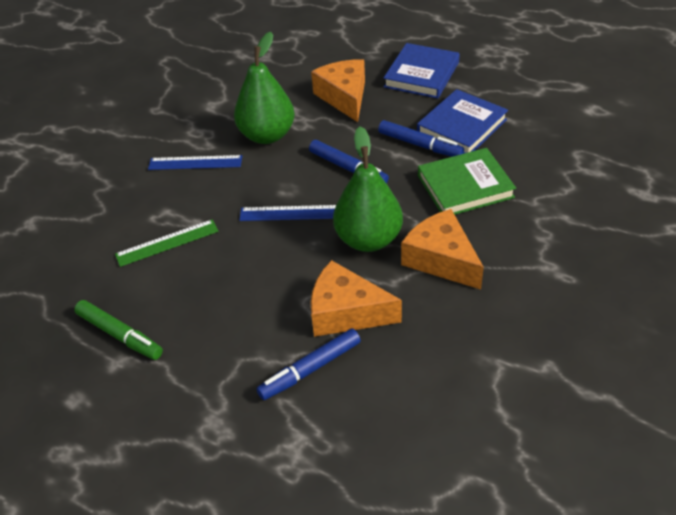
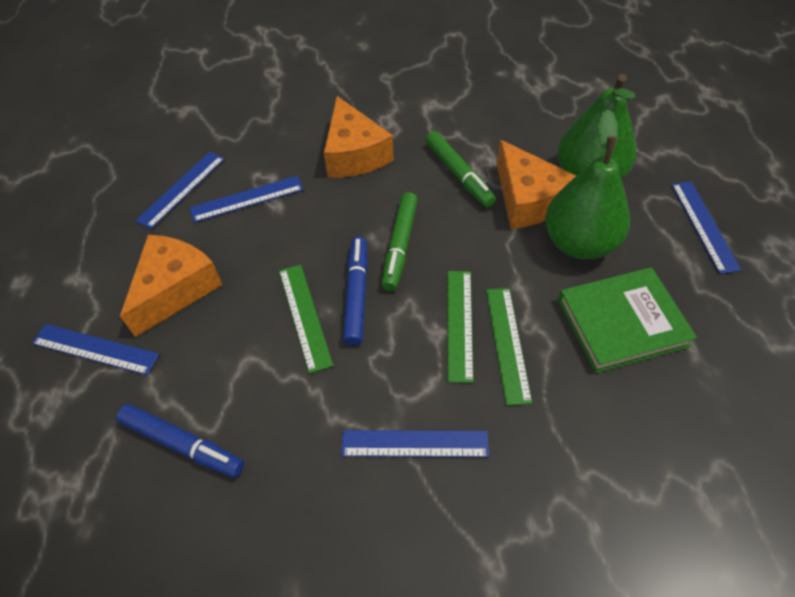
blue book: 2 -> 0
blue marker: 3 -> 2
blue ruler: 2 -> 5
green marker: 1 -> 2
green ruler: 1 -> 3

